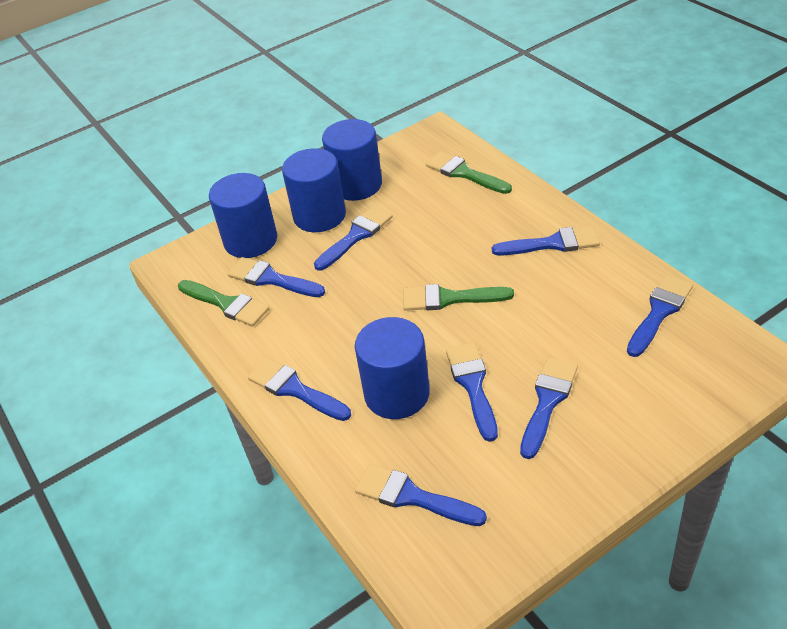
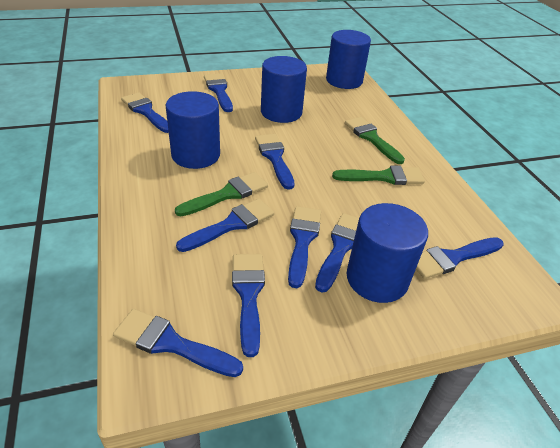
blue brush: 8 -> 9

